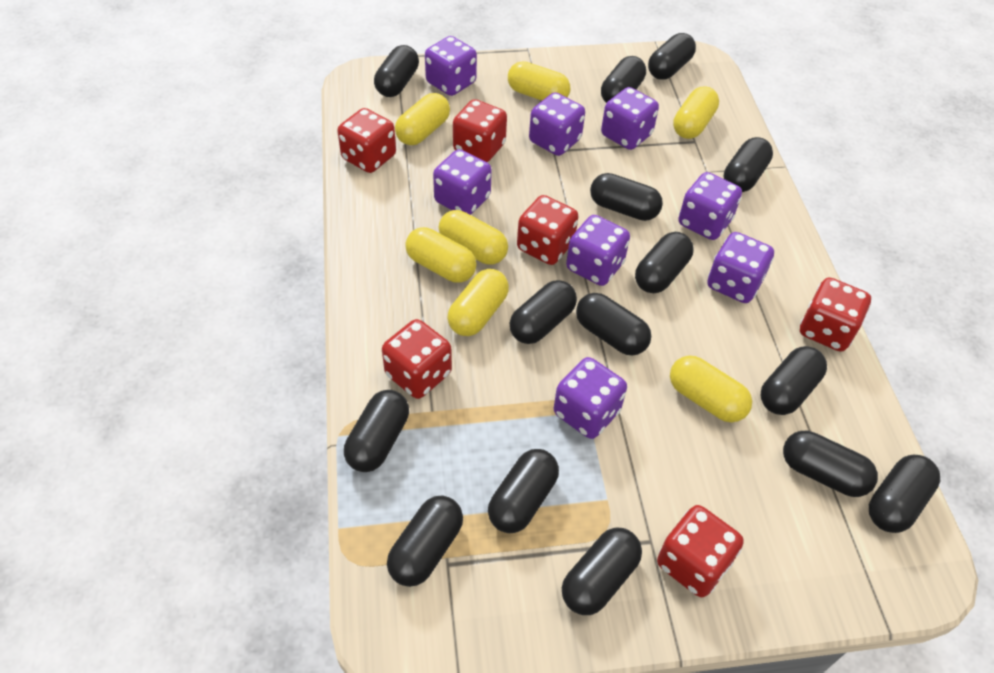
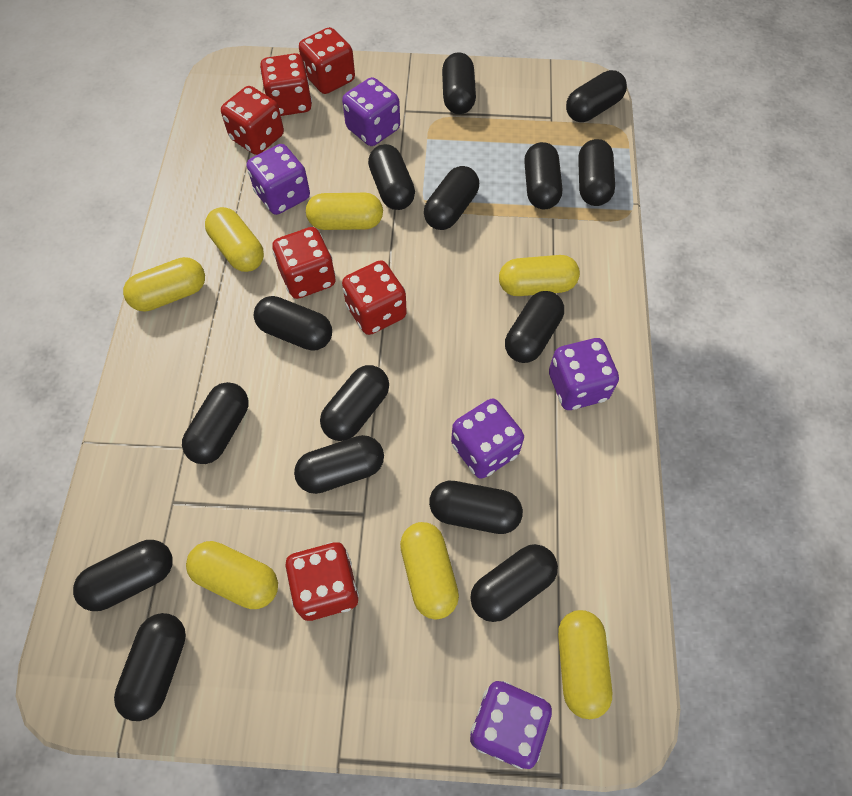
purple dice: 8 -> 5

